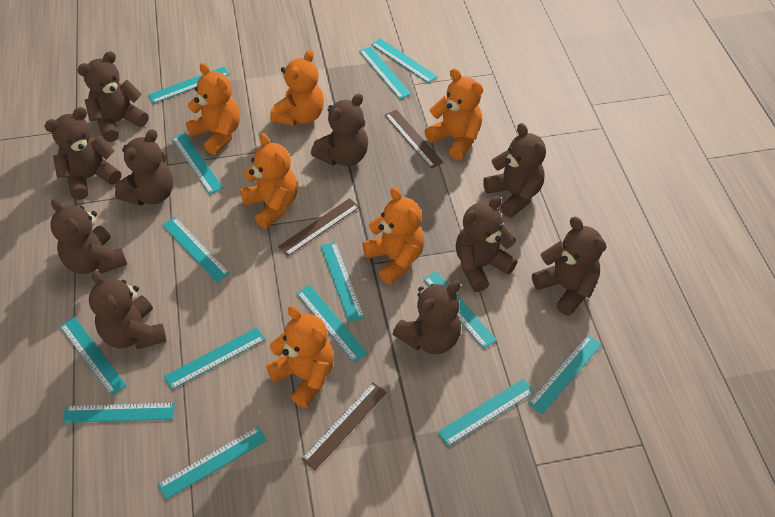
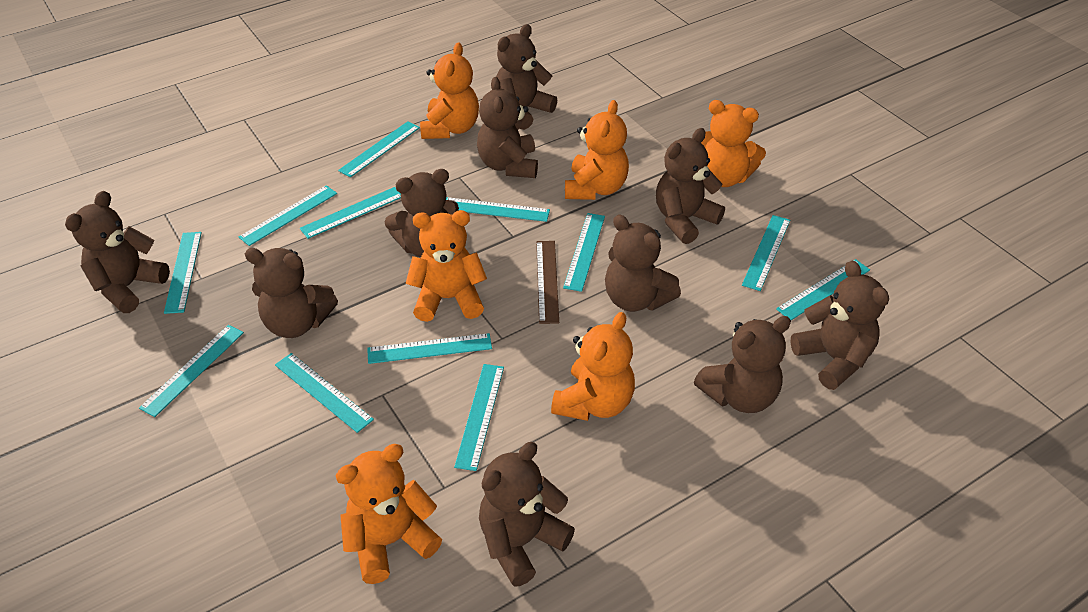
brown ruler: 3 -> 1
turquoise ruler: 14 -> 12

